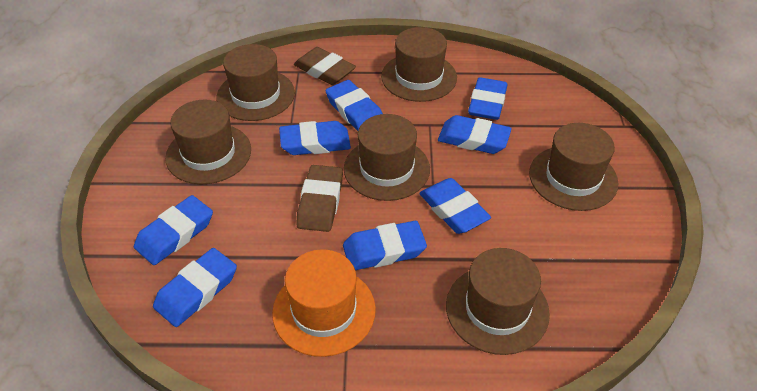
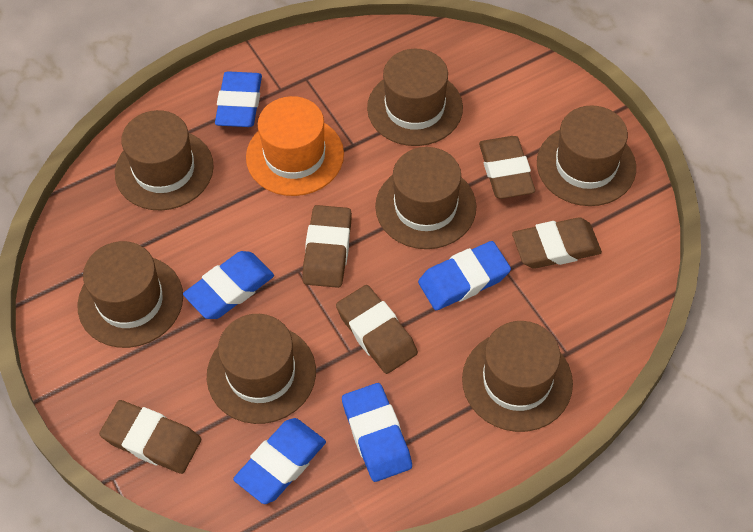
blue eraser: 8 -> 5
brown eraser: 2 -> 5
brown hat: 6 -> 7

